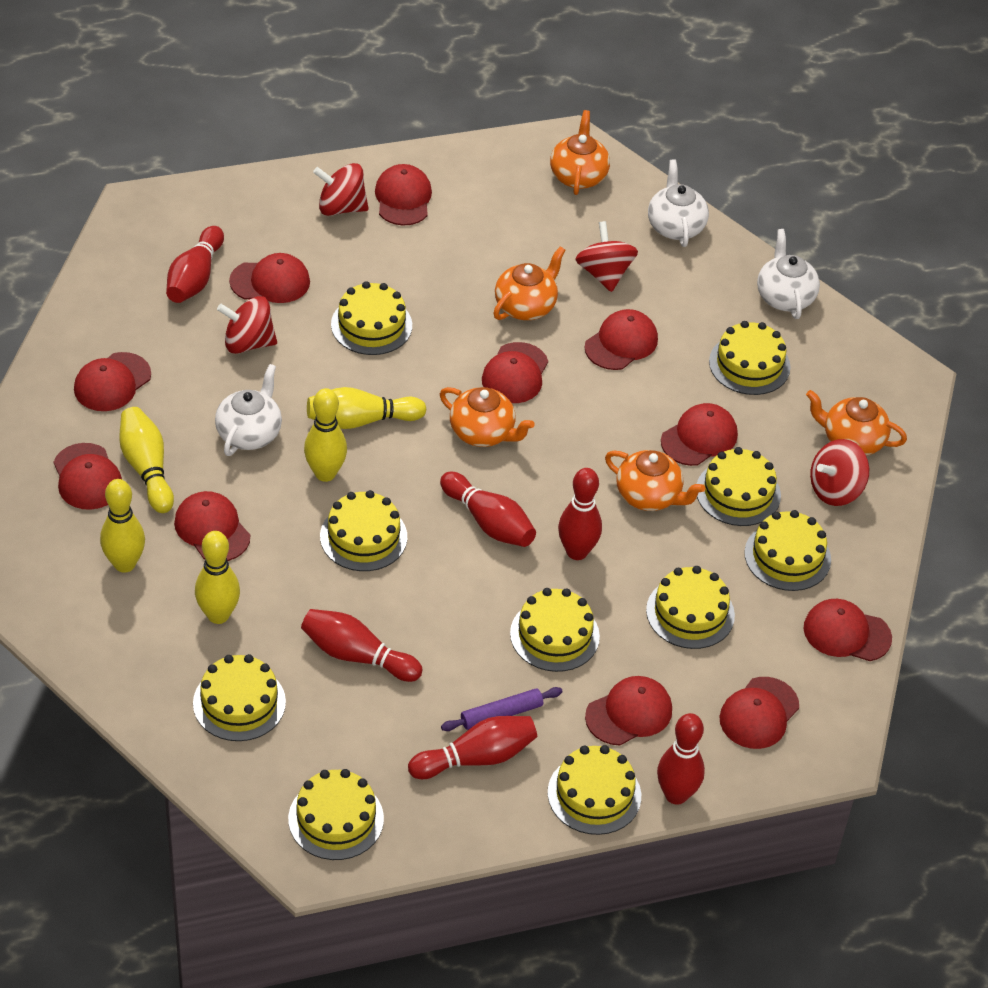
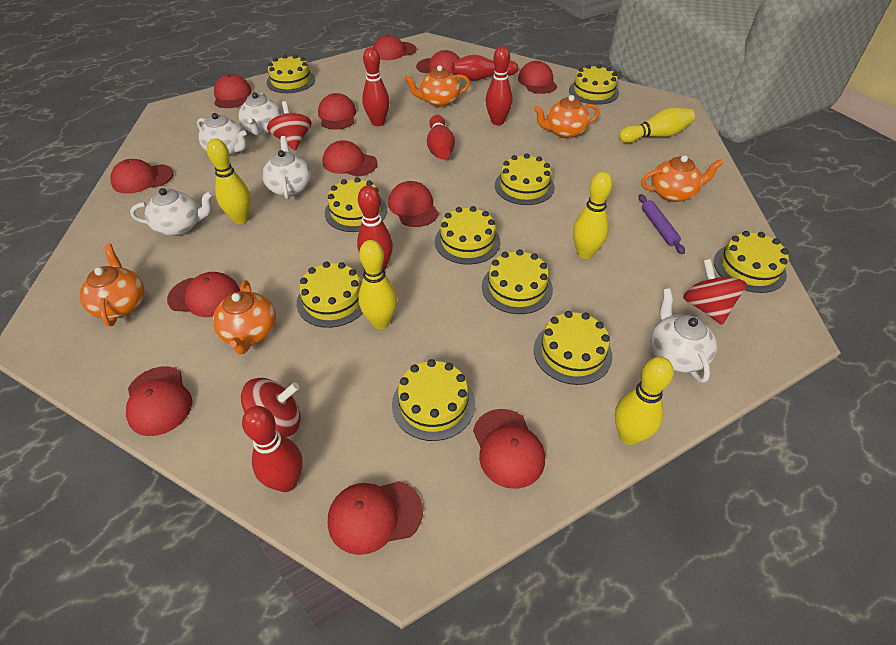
red cap: 11 -> 12
red spinning top: 4 -> 3
white teapot: 3 -> 5

